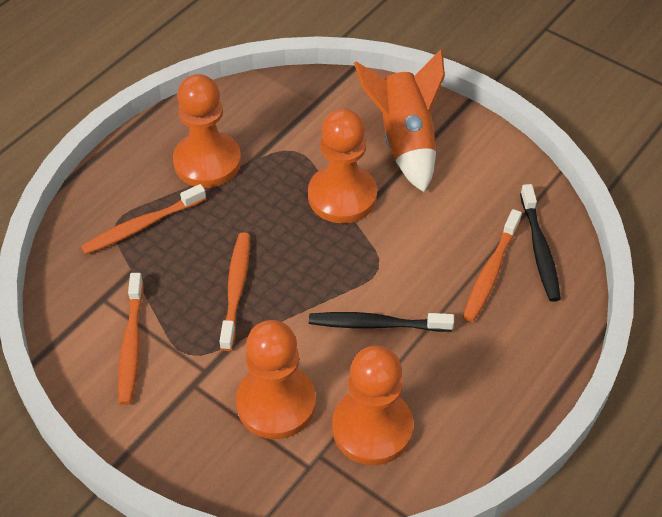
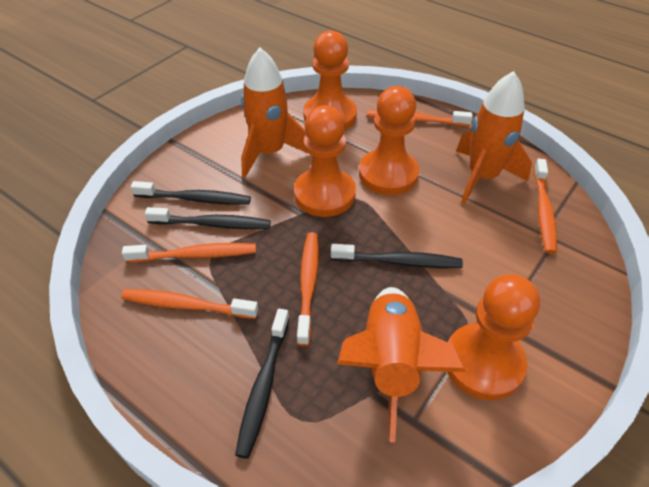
black toothbrush: 2 -> 4
orange rocket: 1 -> 3
orange toothbrush: 4 -> 5

